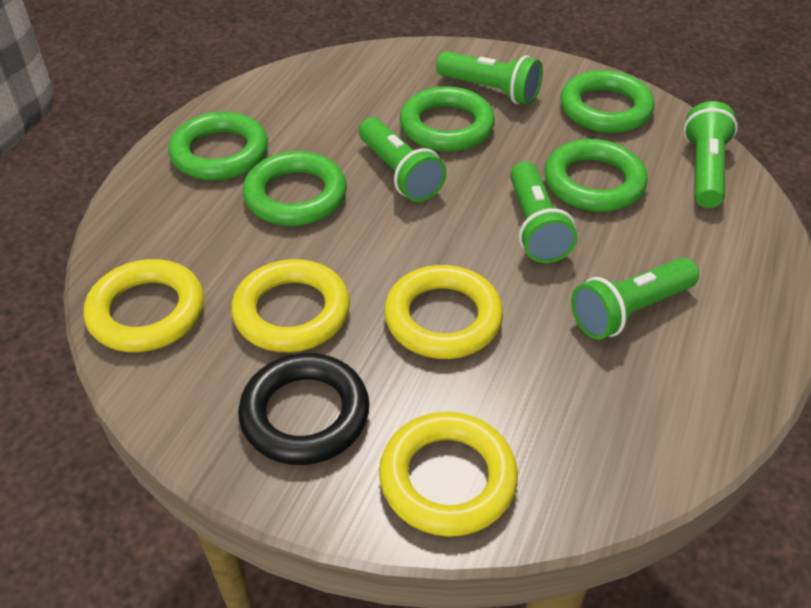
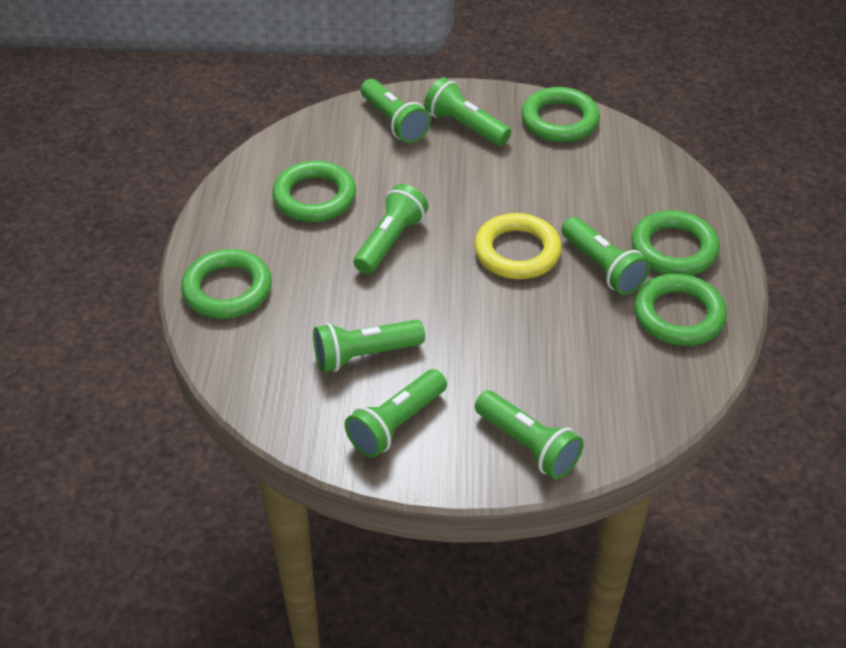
black ring: 1 -> 0
green flashlight: 5 -> 7
yellow ring: 4 -> 1

